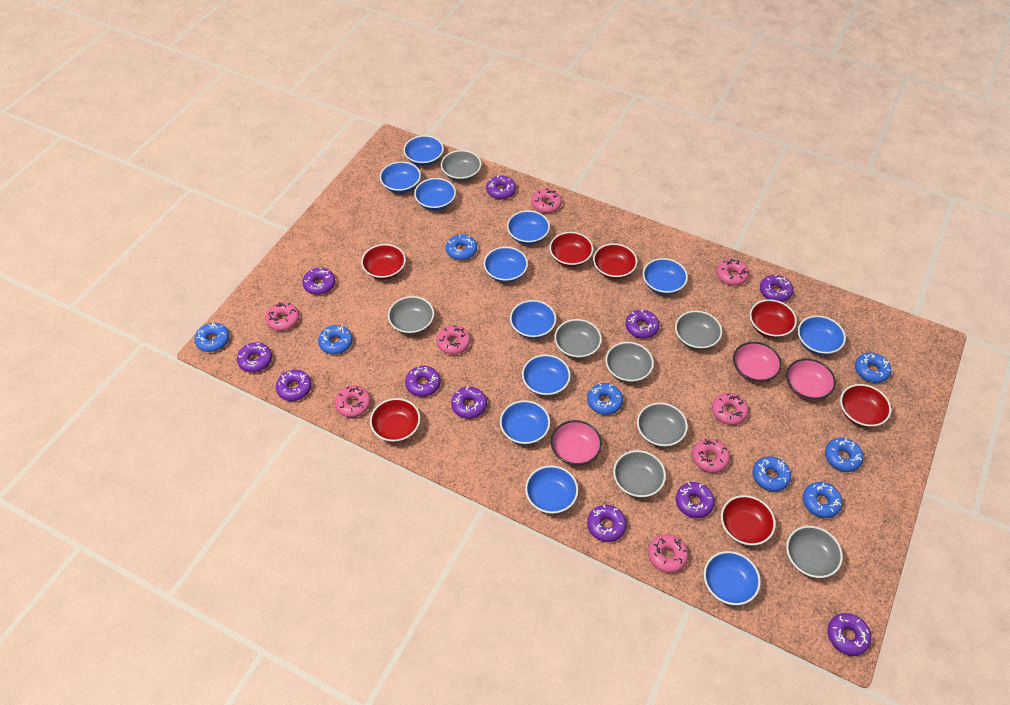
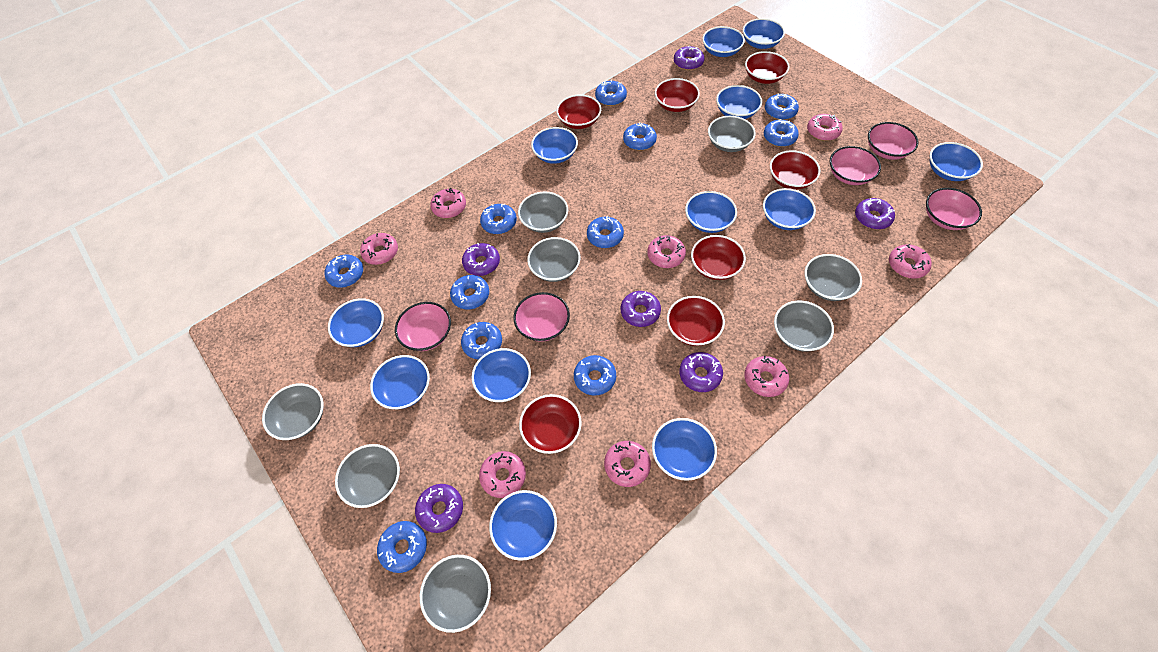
blue donut: 8 -> 11
pink bowl: 3 -> 5
purple donut: 11 -> 6

